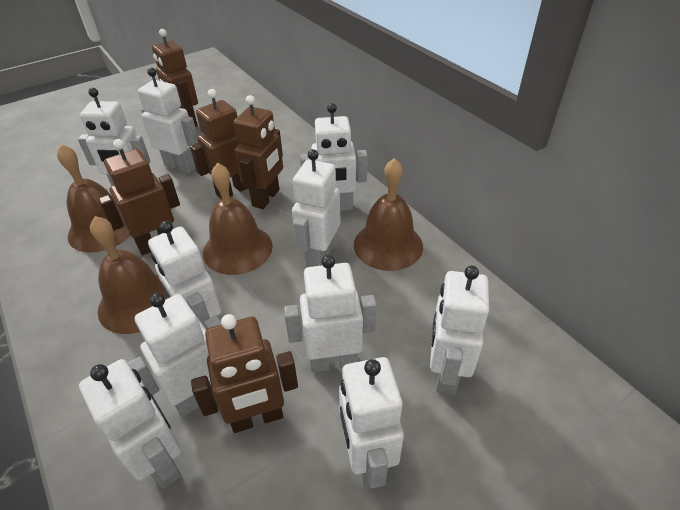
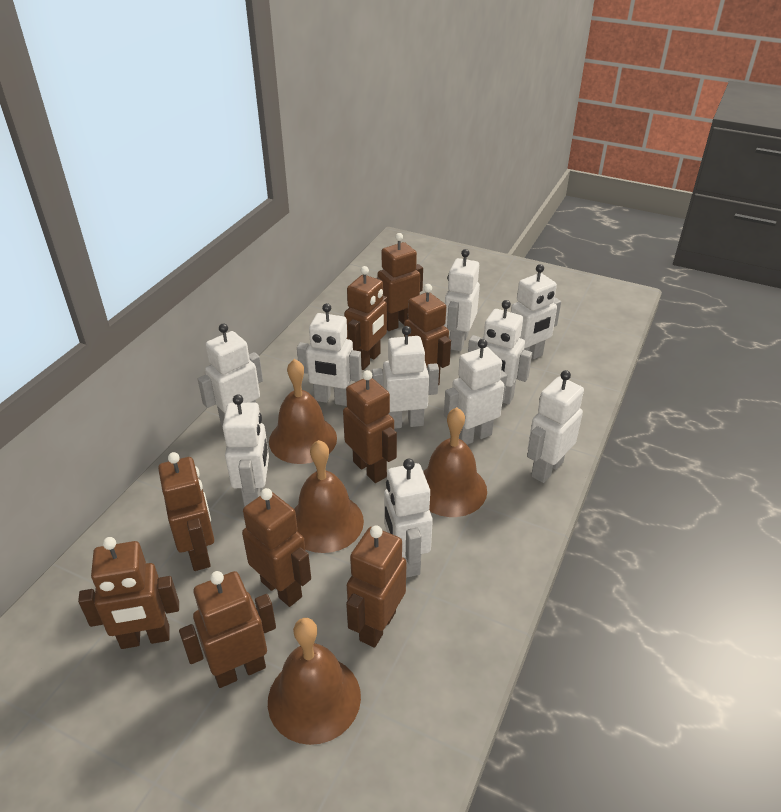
brown robot: 5 -> 9

